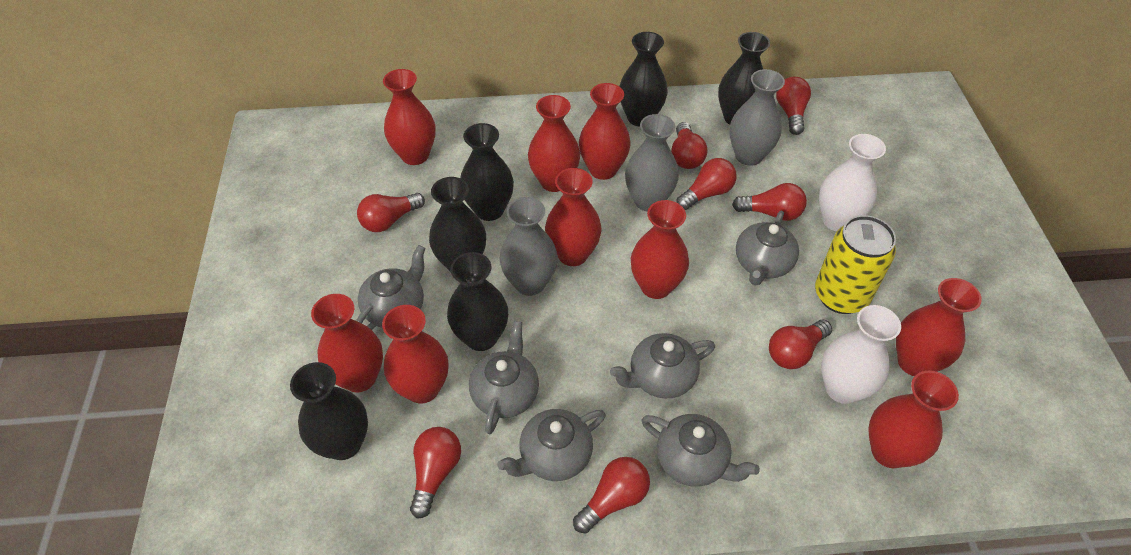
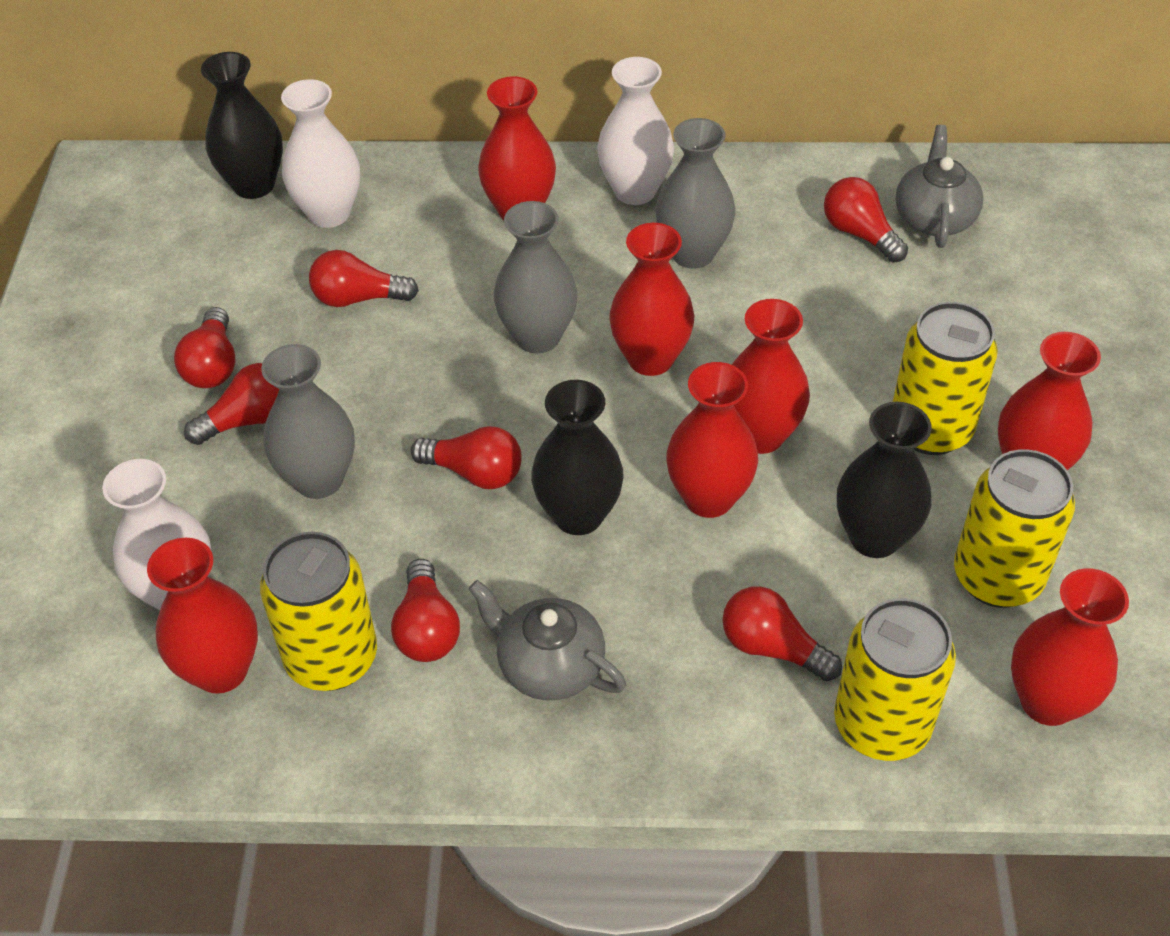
black vase: 6 -> 3
grey teapot: 6 -> 2
red light bulb: 8 -> 7
red vase: 9 -> 7
white vase: 2 -> 3
yellow can: 1 -> 4

